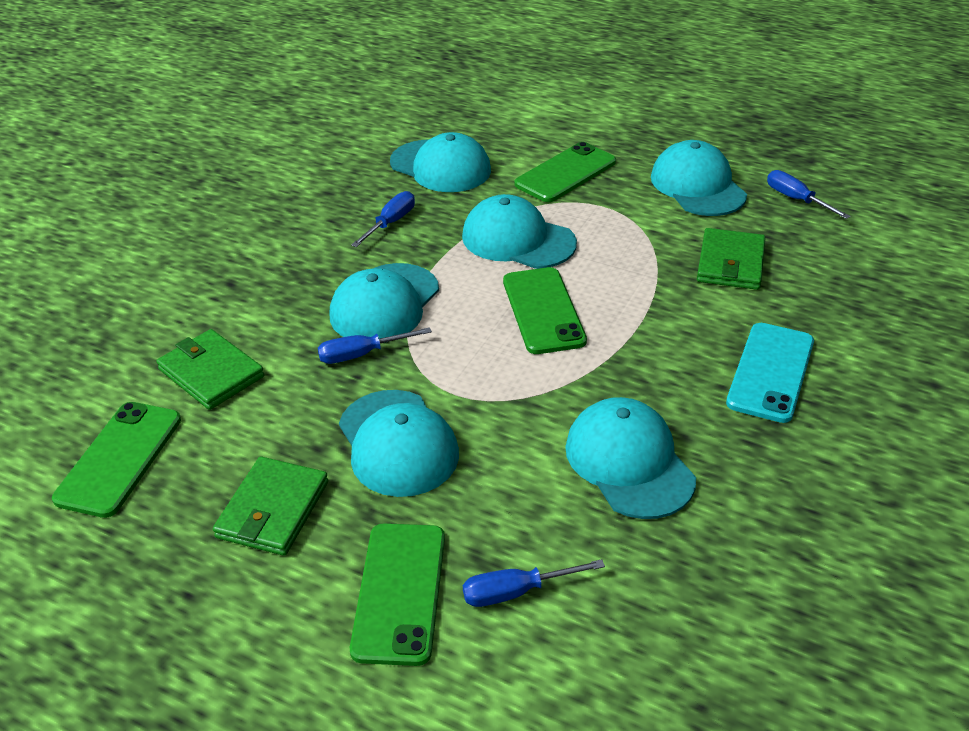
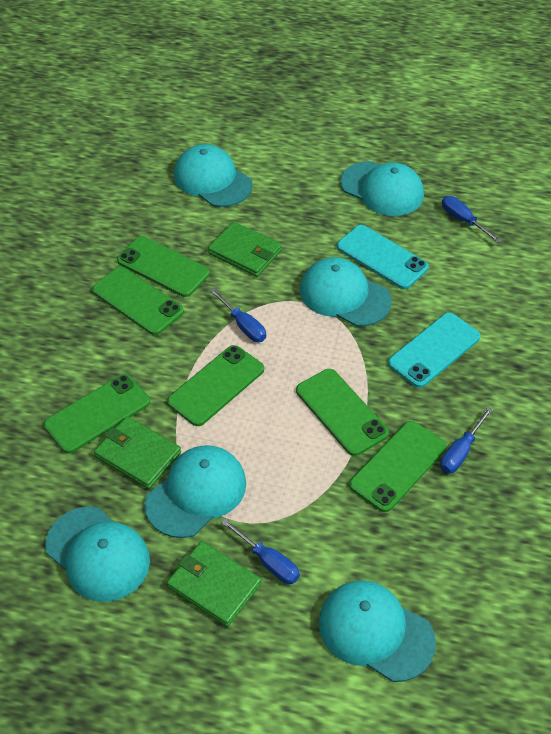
green phone: 4 -> 6
turquoise phone: 1 -> 2

